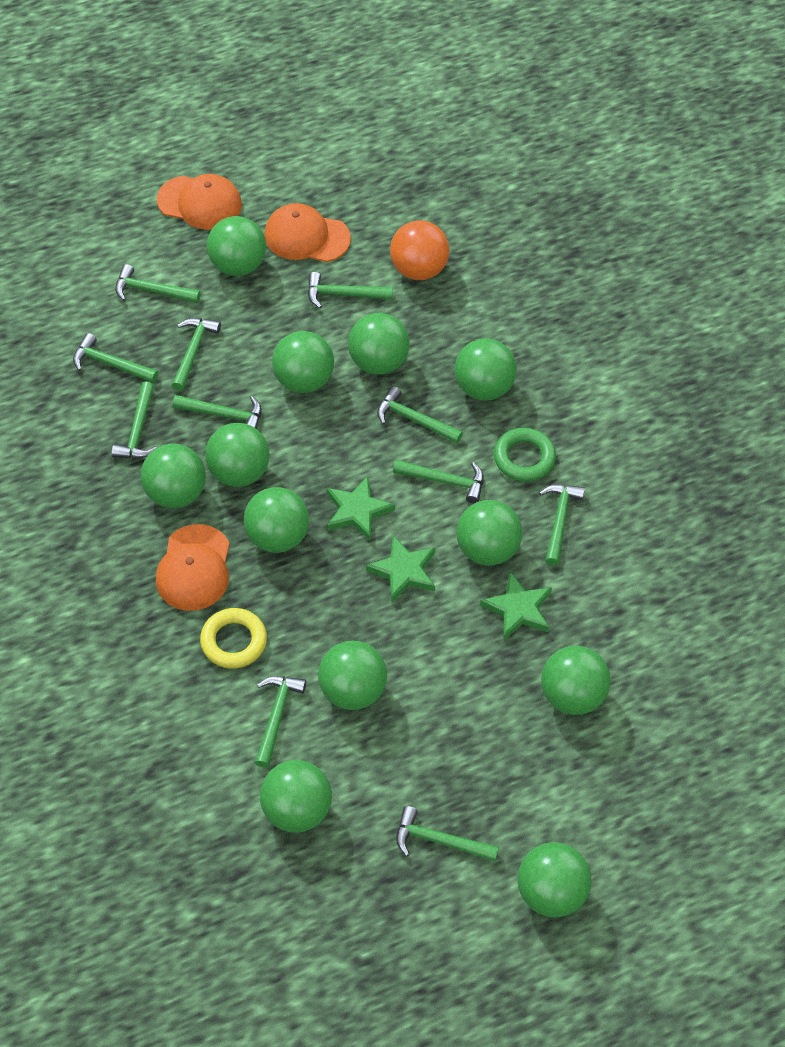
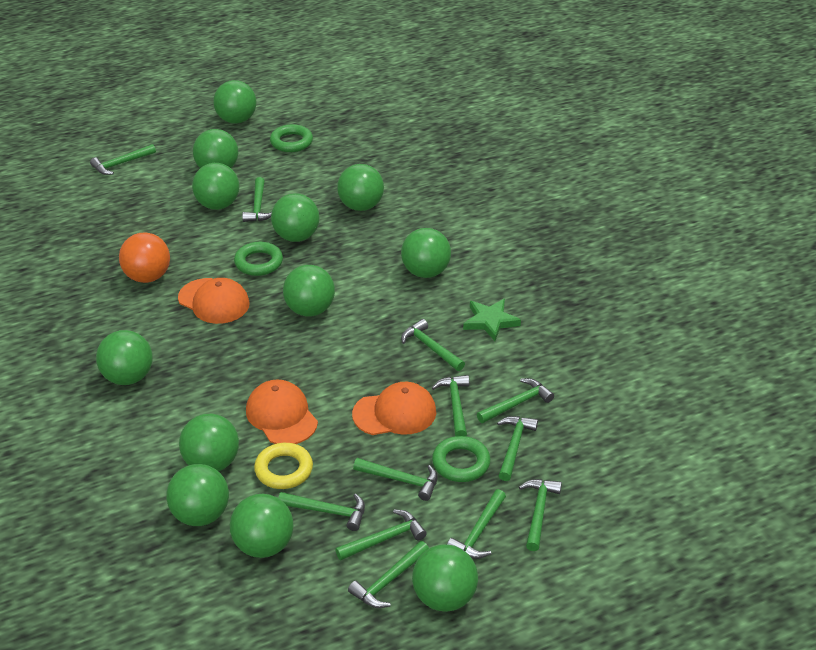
green hammer: 11 -> 12
green ring: 1 -> 3
green star: 3 -> 1

